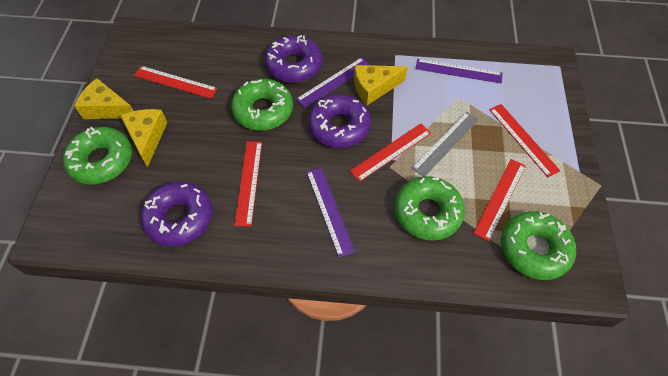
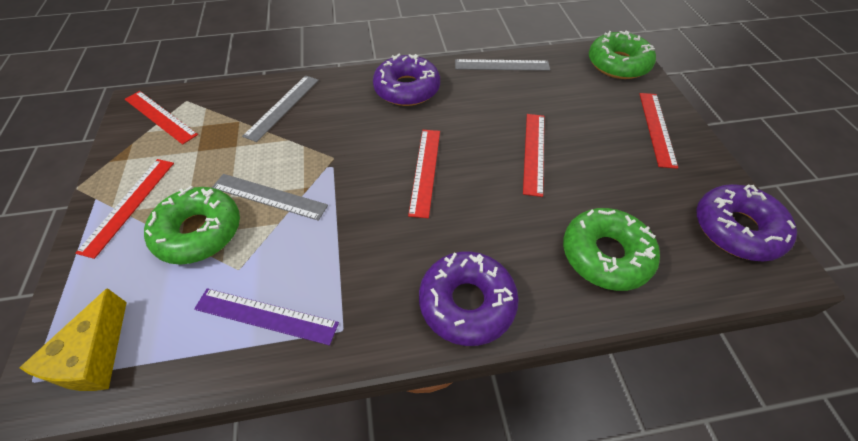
green donut: 4 -> 3
grey ruler: 1 -> 3
purple ruler: 3 -> 1
yellow cheese: 3 -> 1

